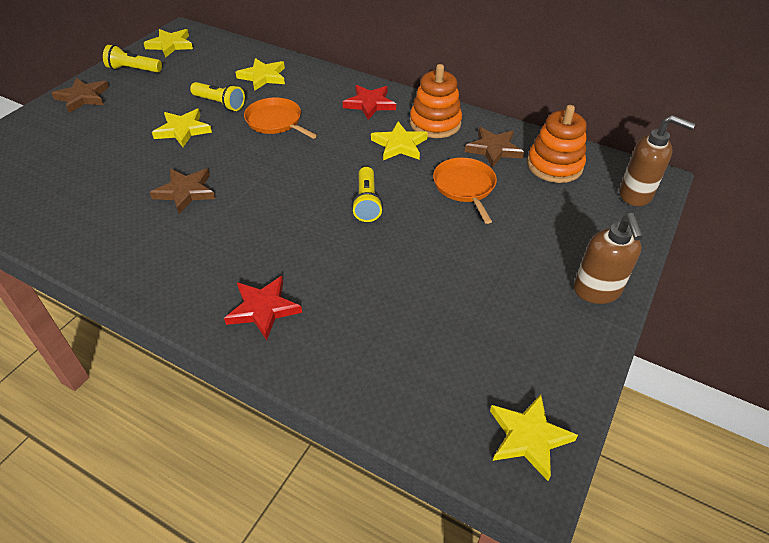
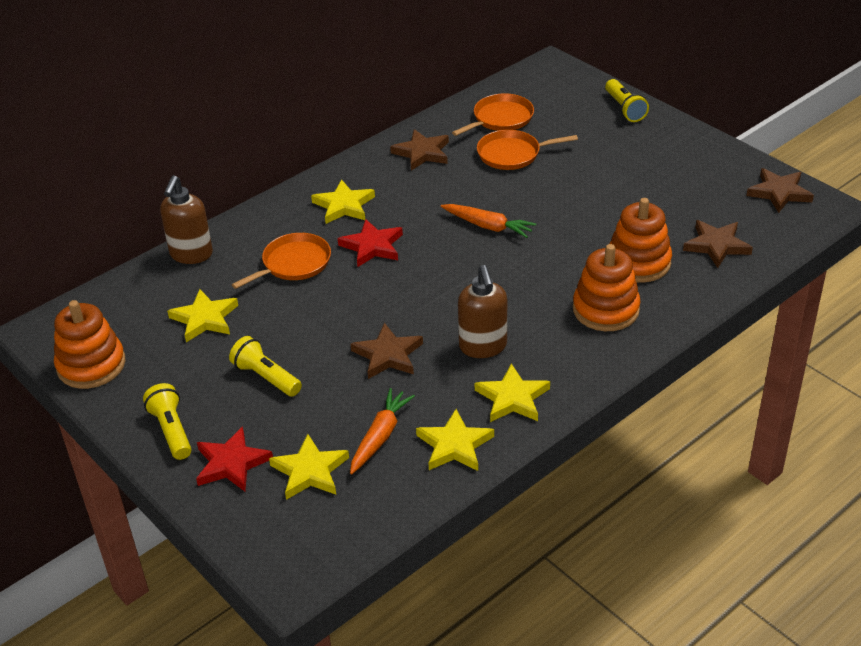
brown star: 3 -> 4
orange carrot: 0 -> 2
orange pan: 2 -> 3
orange stacking toy: 2 -> 3

